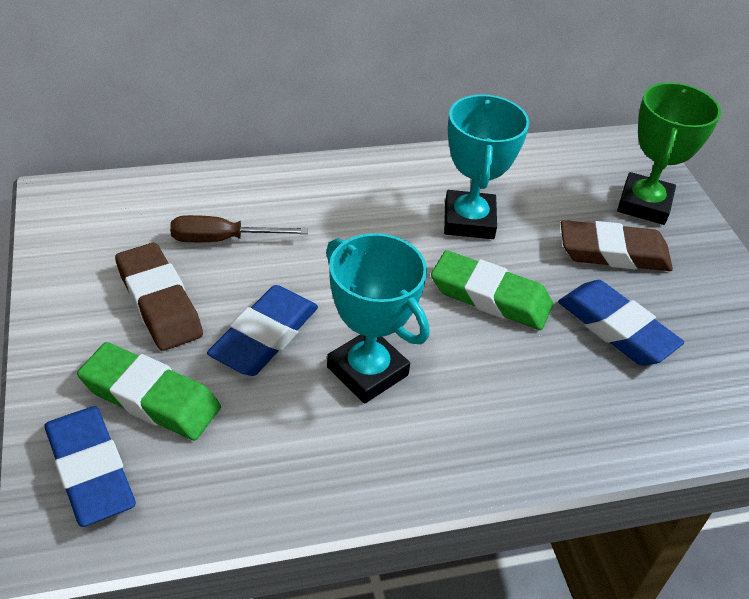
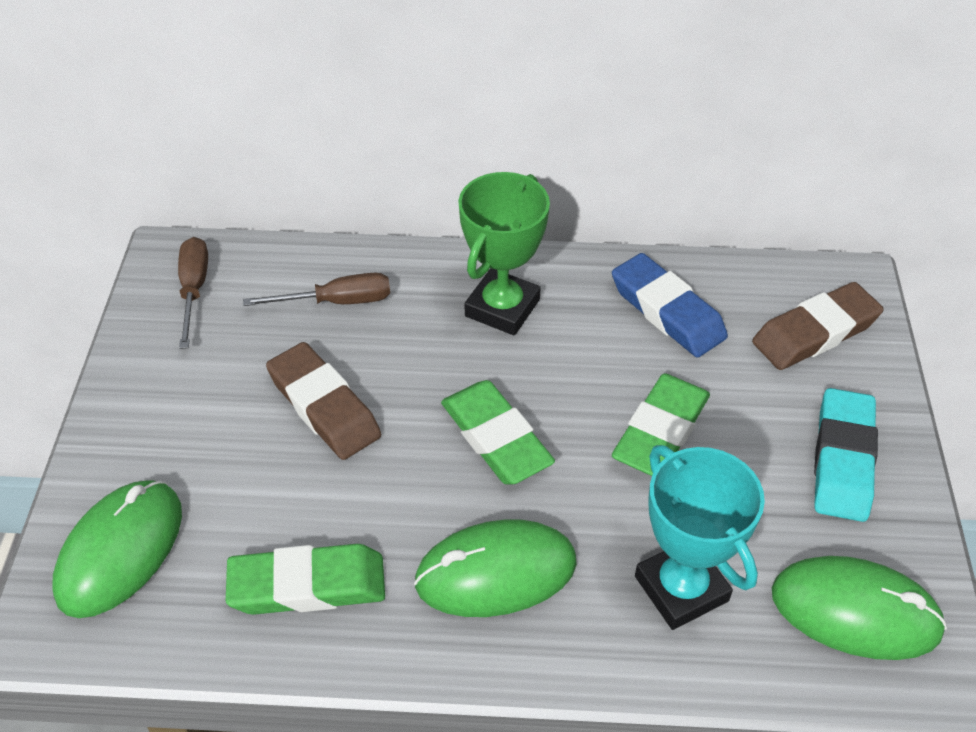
blue eraser: 3 -> 1
brown screwdriver: 1 -> 2
green eraser: 2 -> 3
green mouse: 0 -> 3
turquoise eraser: 0 -> 1
turquoise trophy: 2 -> 1

